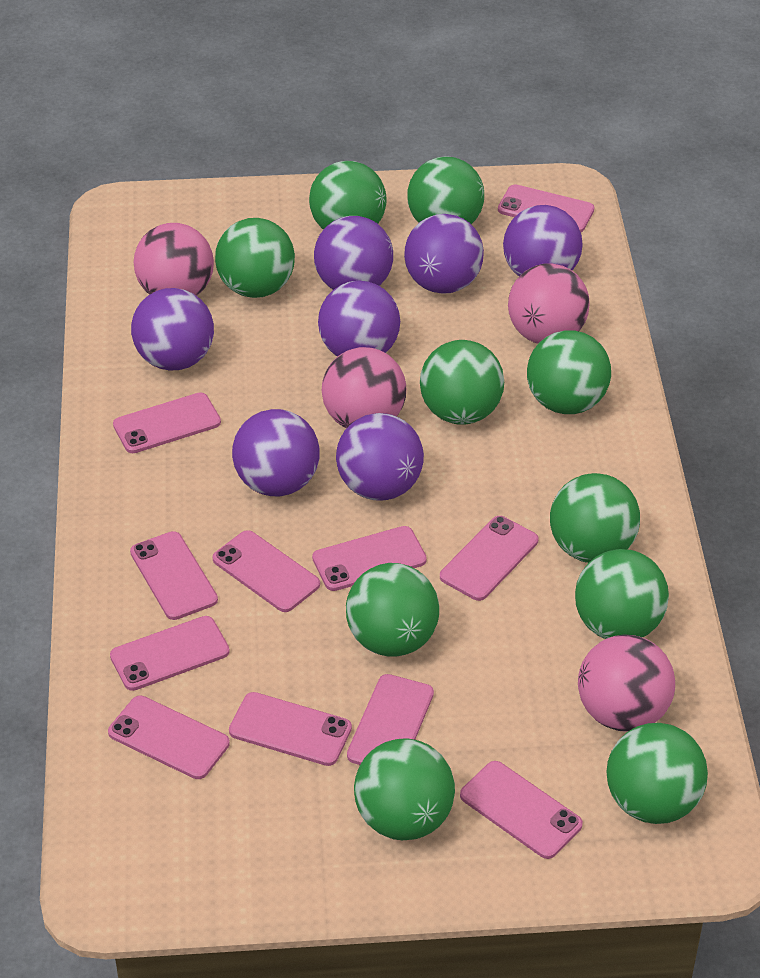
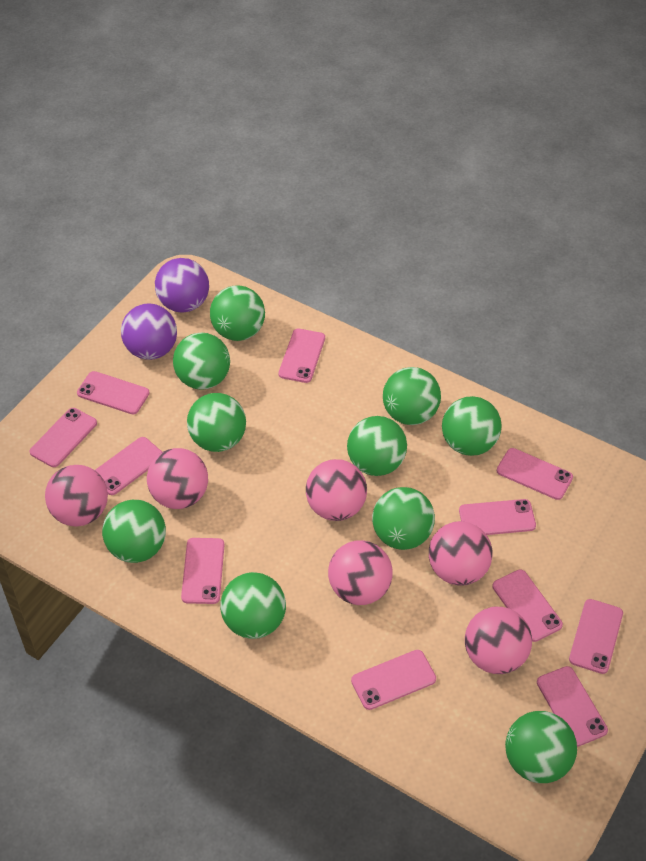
pink ball: 4 -> 6
purple ball: 7 -> 2

